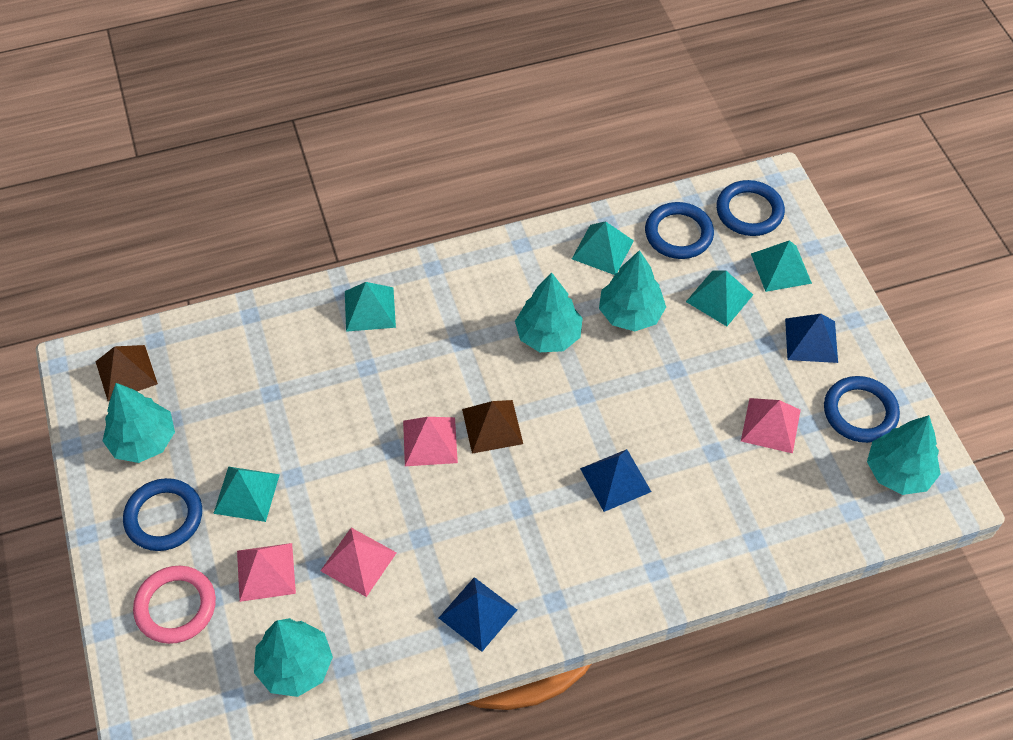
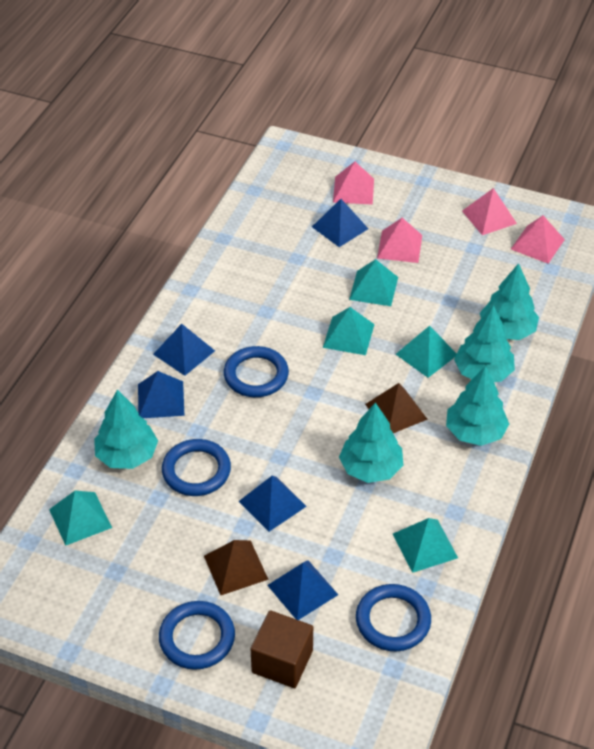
blue pyramid: 3 -> 5
brown cube: 0 -> 1
pink ring: 1 -> 0

